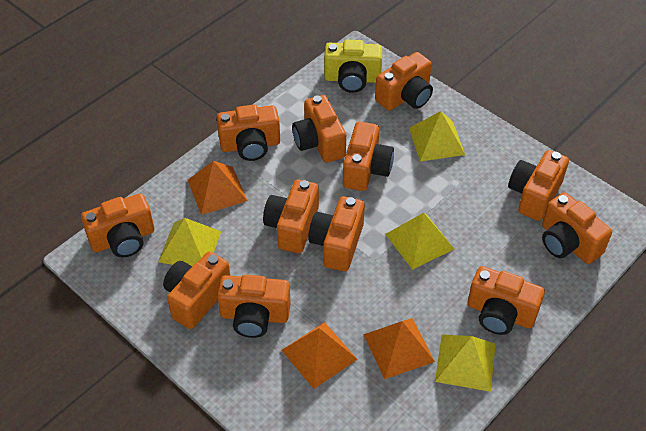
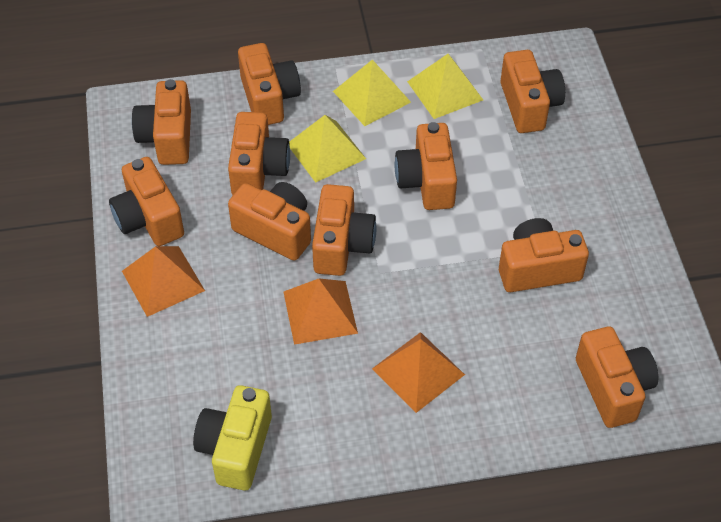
orange camera: 12 -> 10
yellow pyramid: 4 -> 3

